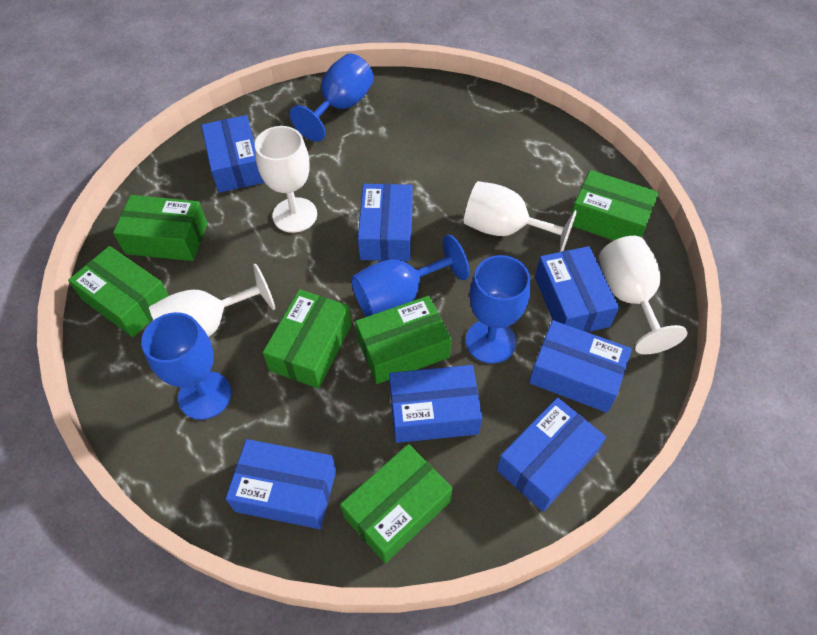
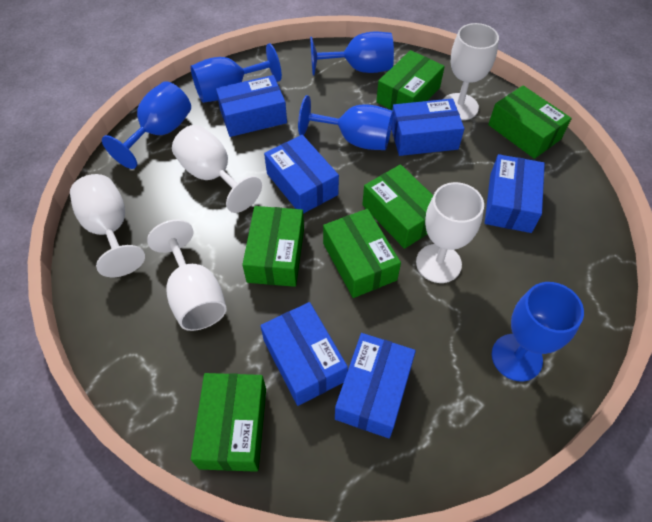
blue box: 7 -> 6
blue goblet: 4 -> 5
white goblet: 4 -> 5

